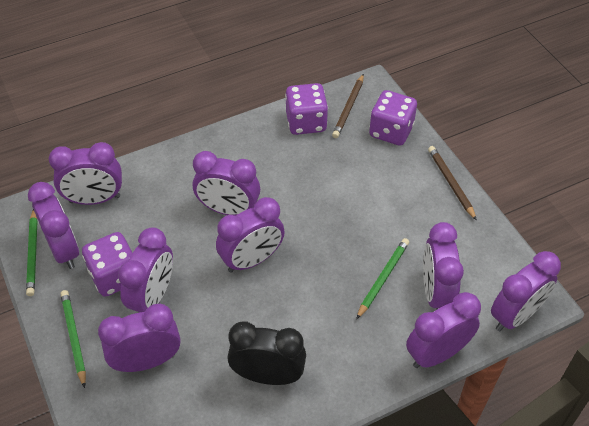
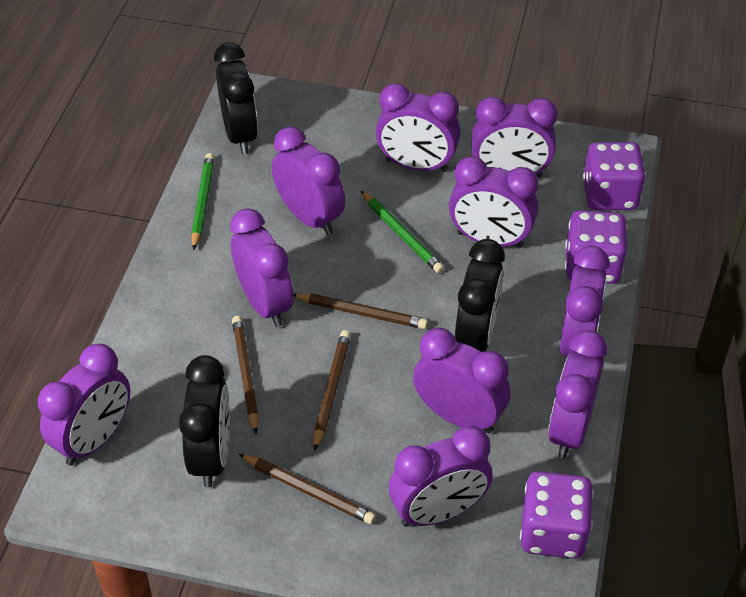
black clock: 1 -> 3
brown pencil: 2 -> 4
green pencil: 3 -> 2
purple clock: 9 -> 10

